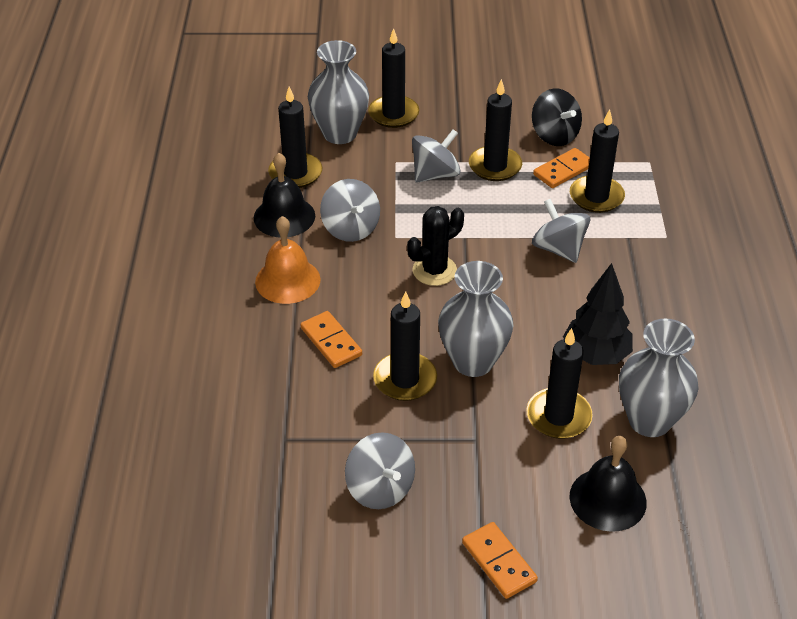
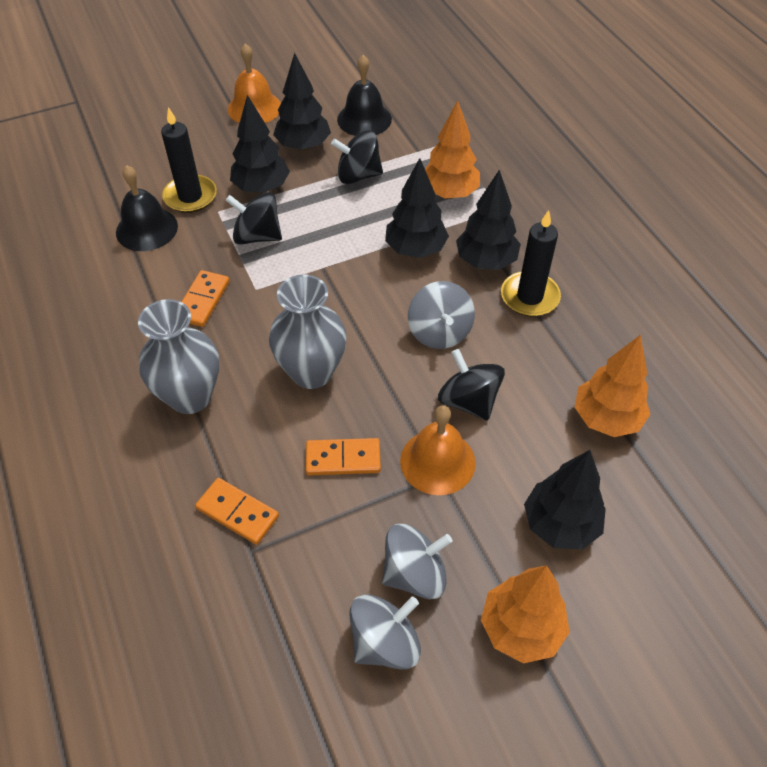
black cactus: 1 -> 0
black candle: 6 -> 2
black spinning top: 1 -> 3
black tree: 1 -> 5
grey spinning top: 4 -> 3
grey vase: 3 -> 2
orange bell: 1 -> 2
orange tree: 0 -> 3

